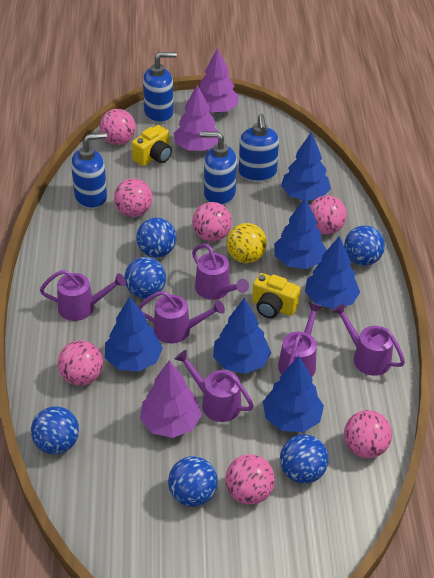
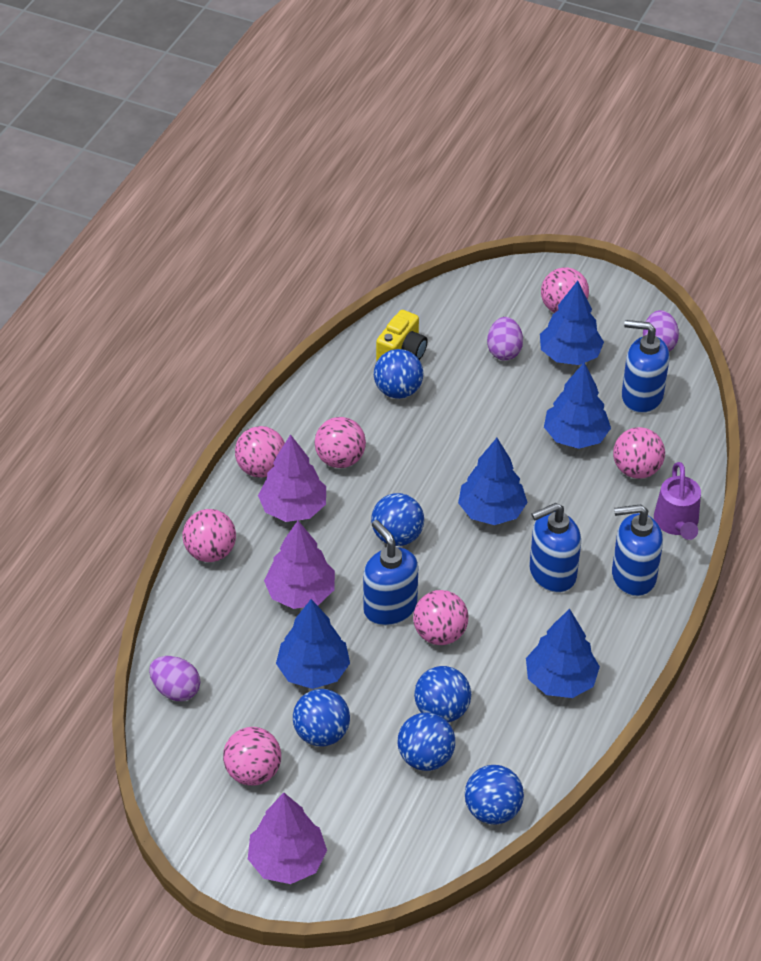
blue tree: 6 -> 5
purple egg: 0 -> 3
purple watering can: 6 -> 1
yellow ball: 1 -> 0
yellow camera: 2 -> 1

